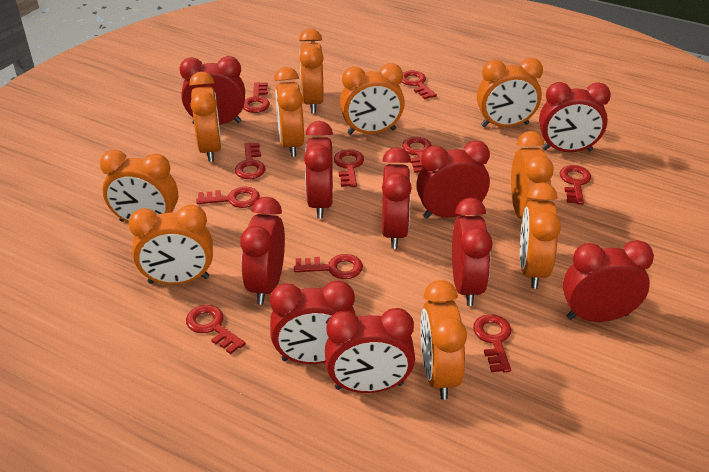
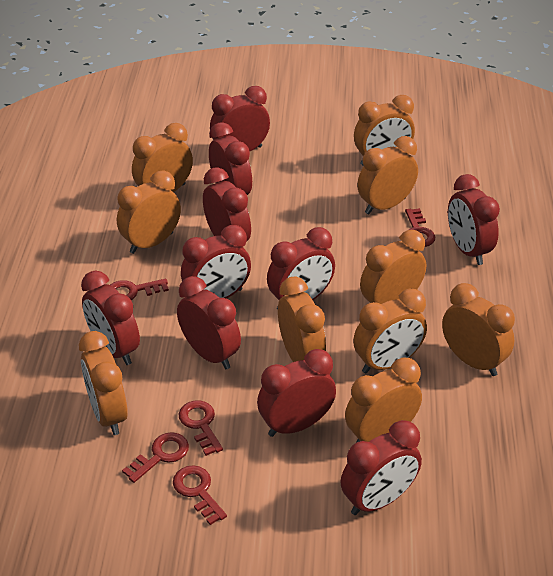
red key: 10 -> 5

